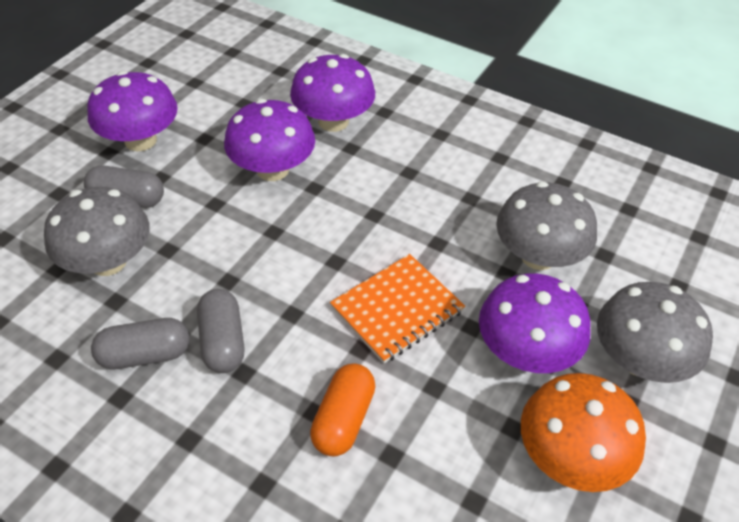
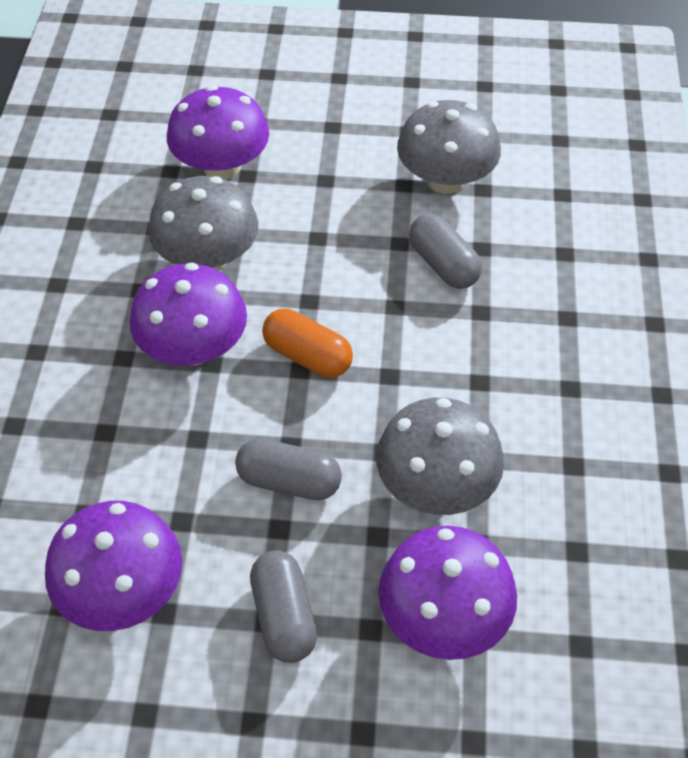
orange mushroom: 1 -> 0
orange notebook: 1 -> 0

